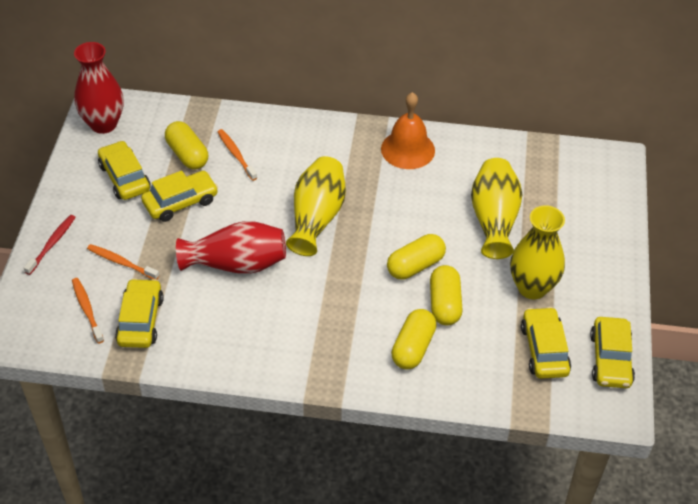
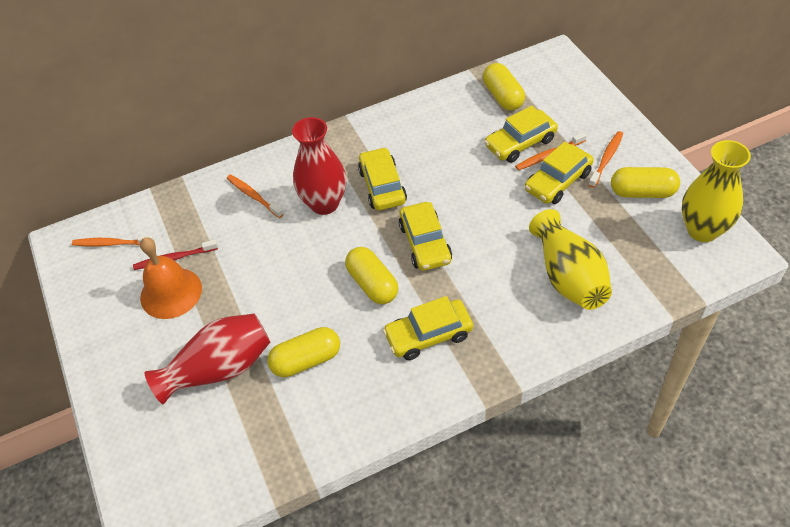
orange toothbrush: 3 -> 4
yellow vase: 3 -> 2

